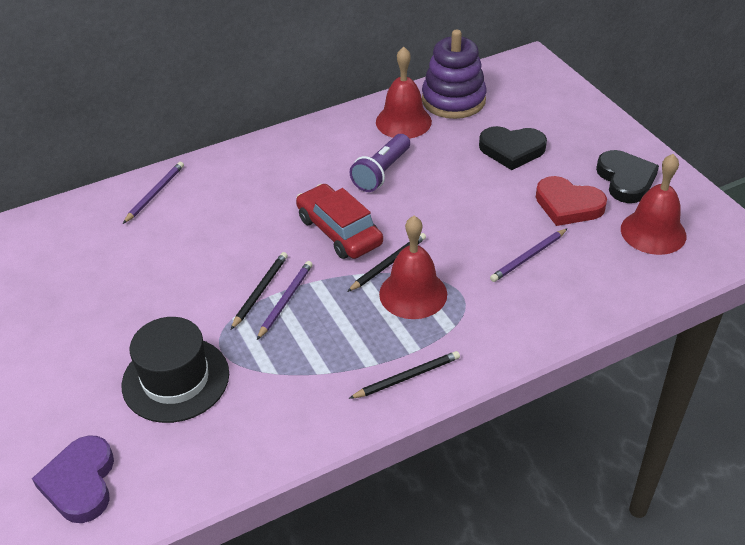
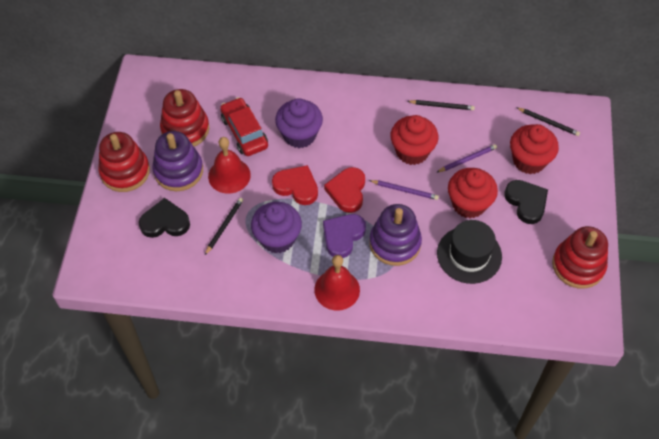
purple cupcake: 0 -> 2
purple flashlight: 1 -> 0
purple pencil: 3 -> 2
purple stacking toy: 1 -> 2
red bell: 3 -> 2
red cupcake: 0 -> 3
red heart: 1 -> 2
red stacking toy: 0 -> 3

